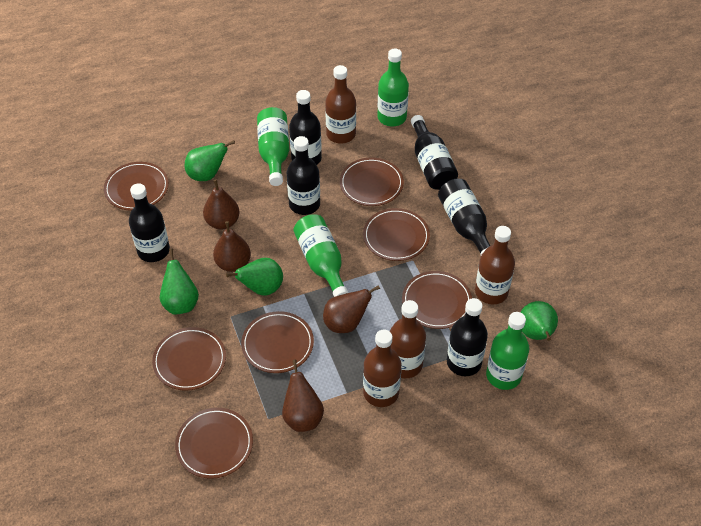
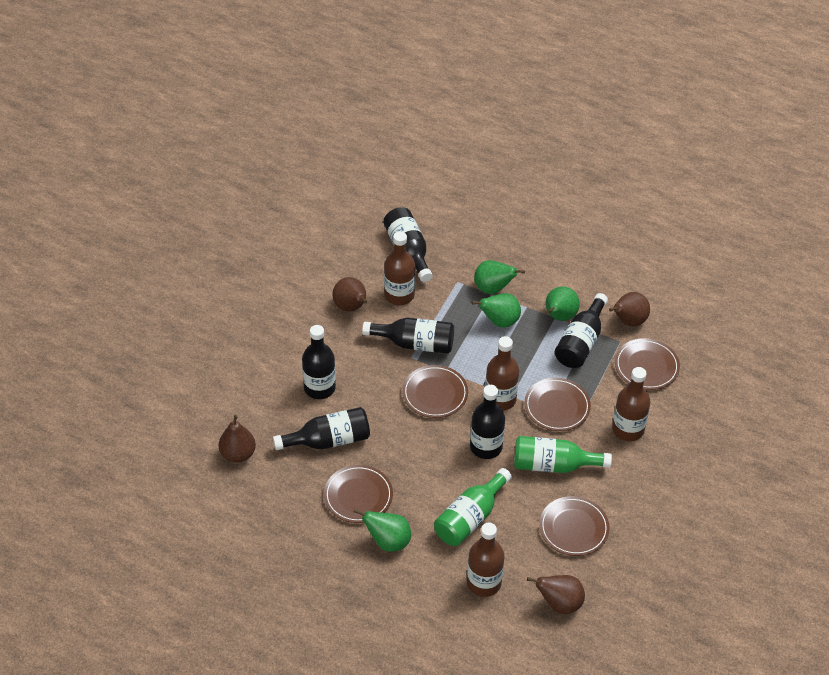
brown plate: 7 -> 5
green bottle: 4 -> 2

